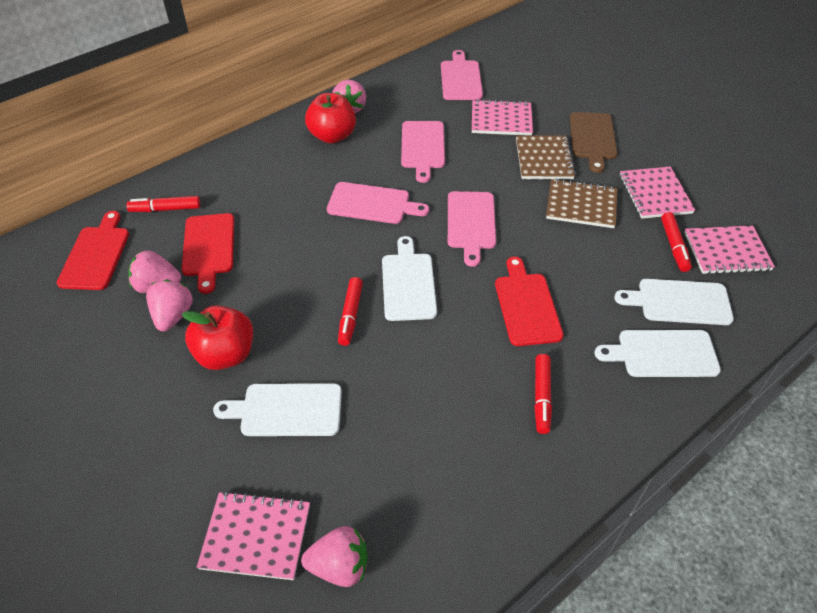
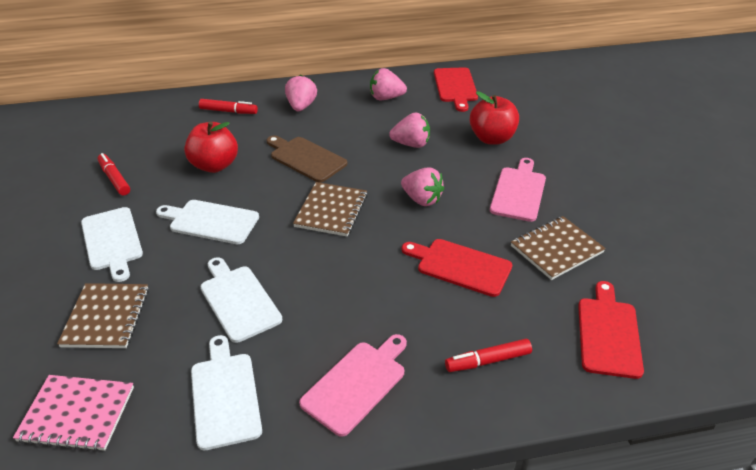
brown notebook: 2 -> 3
pink cutting board: 4 -> 2
pink notebook: 4 -> 1
red marker: 4 -> 3

